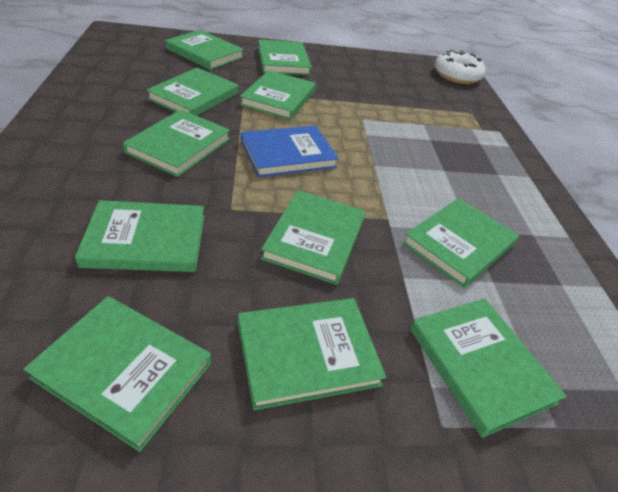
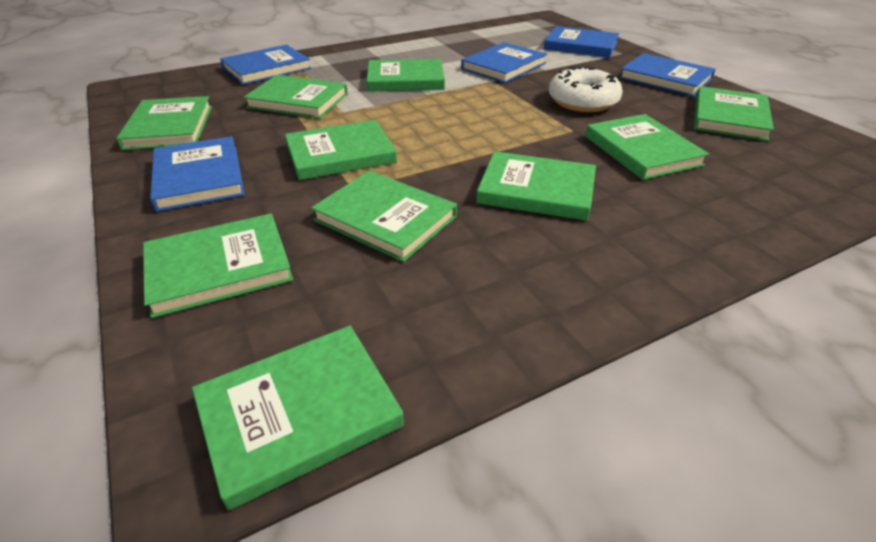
blue book: 1 -> 5
green book: 11 -> 10

